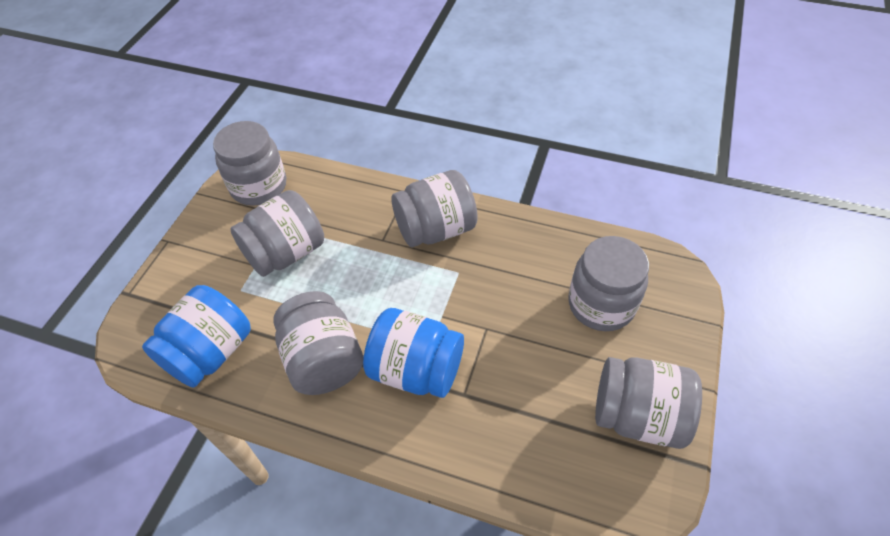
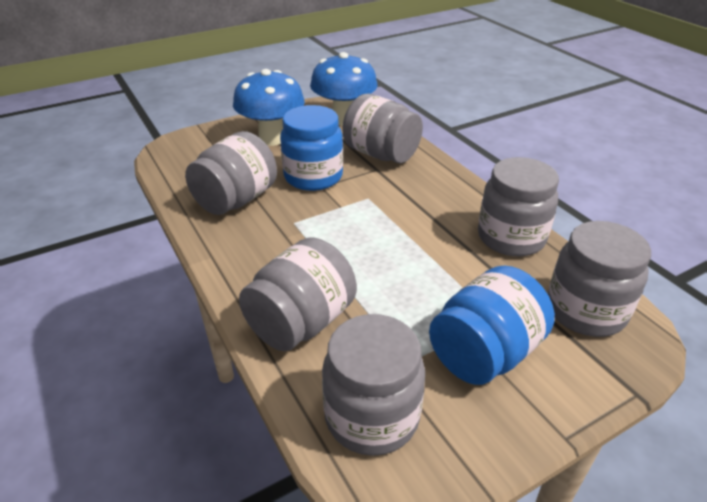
blue mushroom: 0 -> 2

